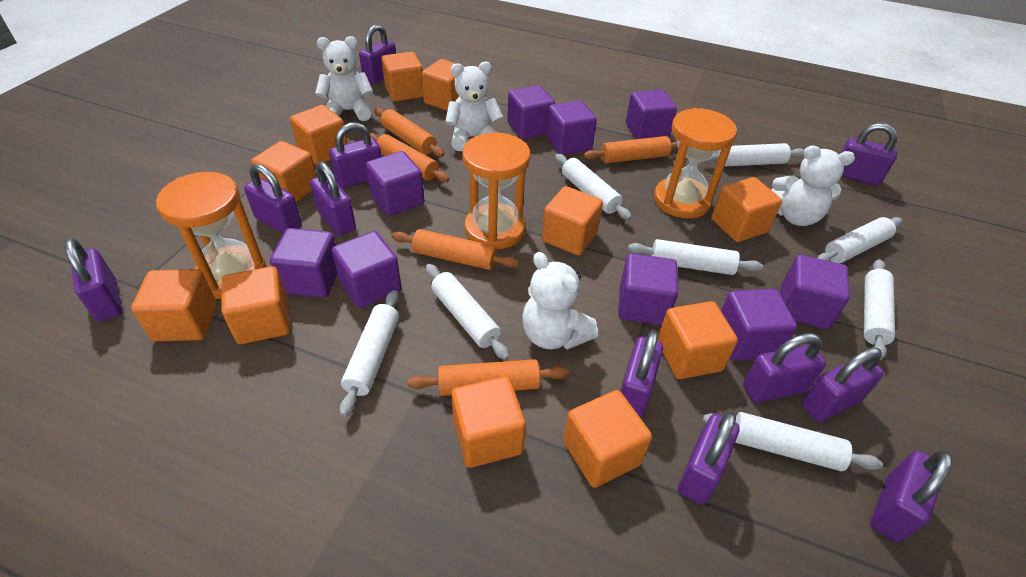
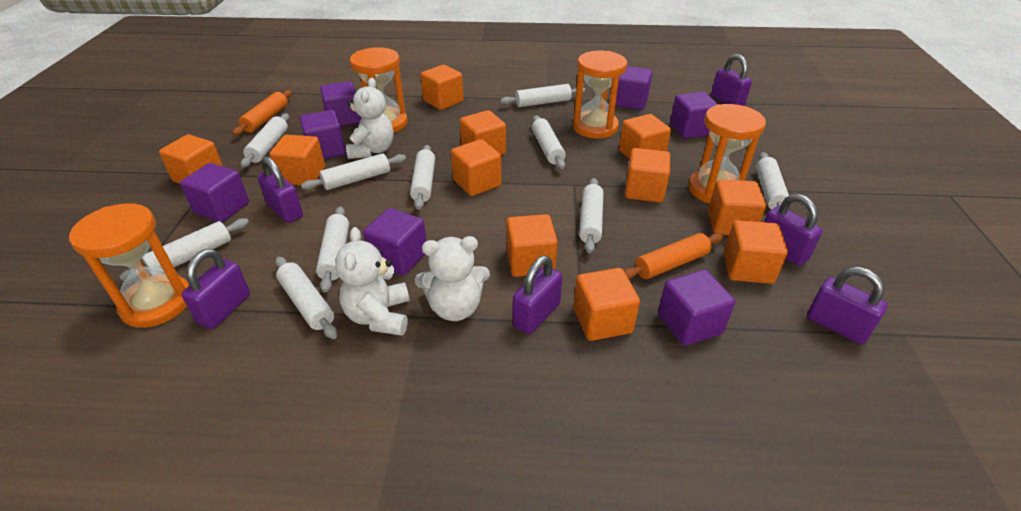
orange hourglass: 3 -> 4
orange rolling pin: 5 -> 2
purple cube: 9 -> 7
purple padlock: 11 -> 6
white rolling pin: 8 -> 10
white teddy bear: 4 -> 3

